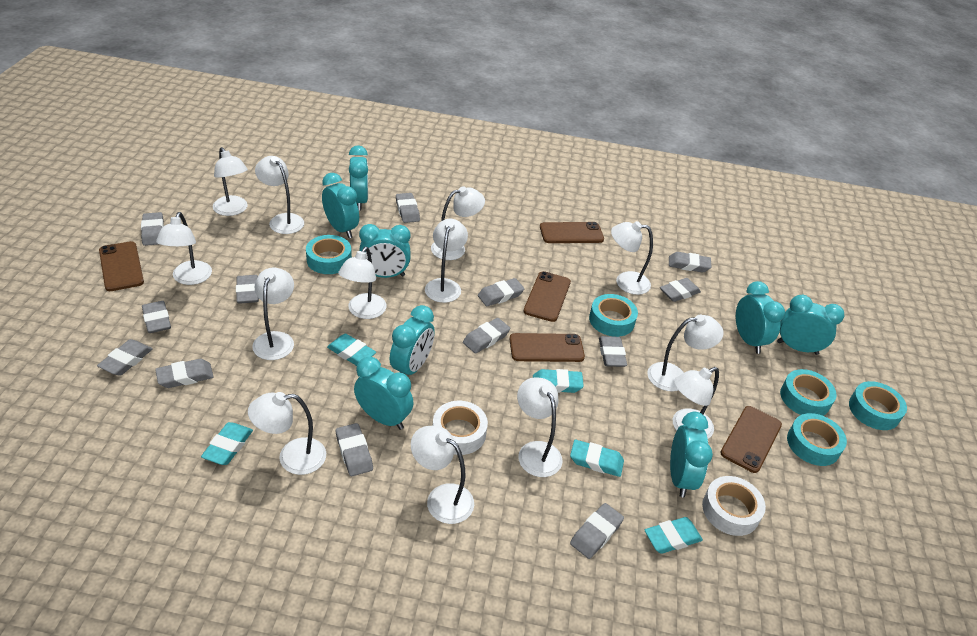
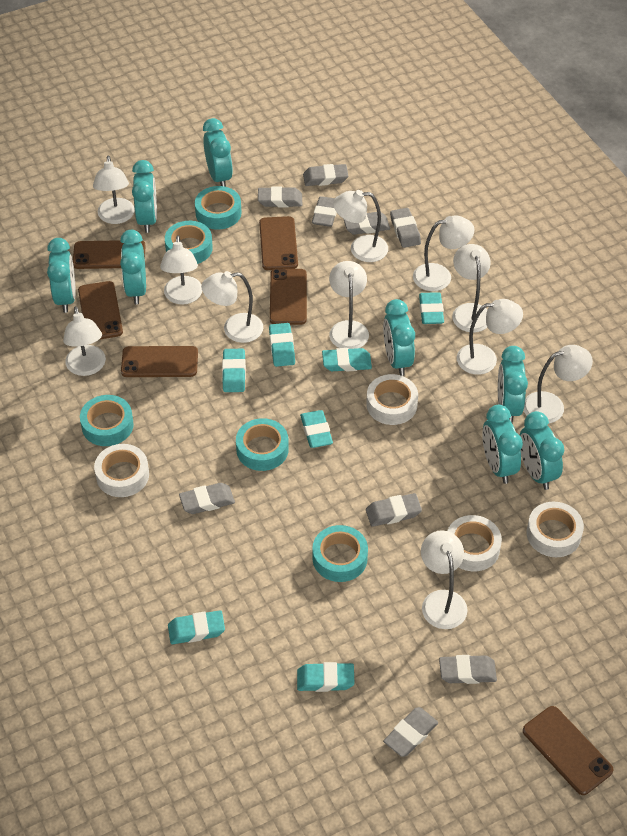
brown phone: 5 -> 6
grey eraser: 13 -> 9
turquoise eraser: 5 -> 7
white lamp: 13 -> 11
white tape: 2 -> 4

